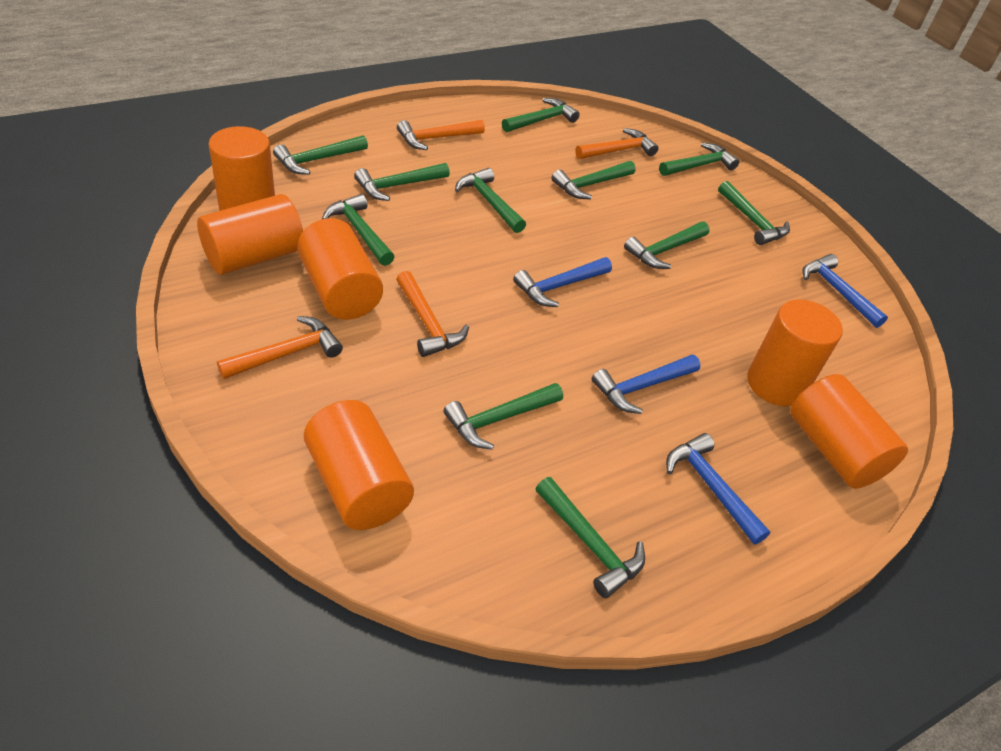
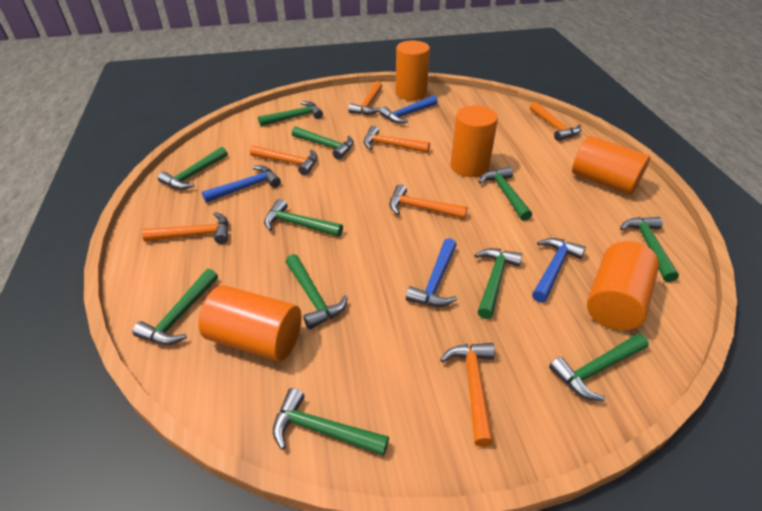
orange cylinder: 6 -> 5
orange hammer: 4 -> 7

